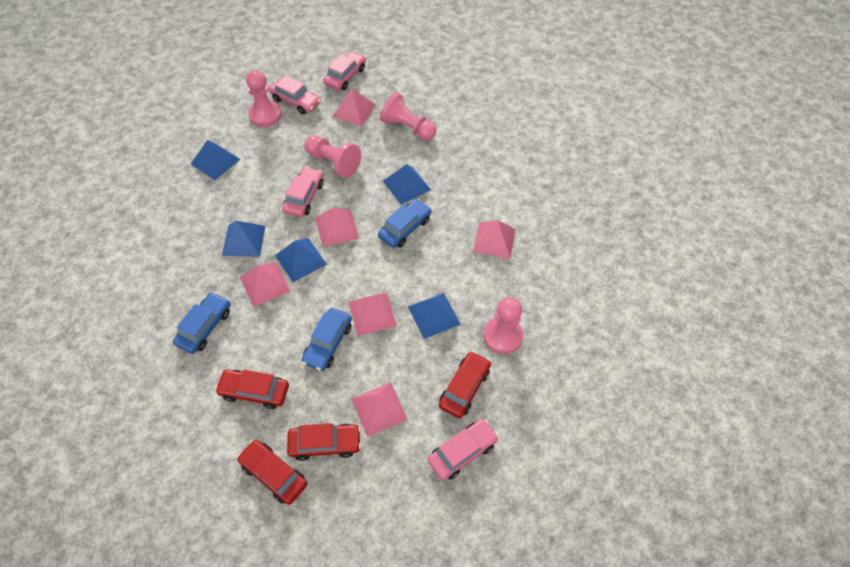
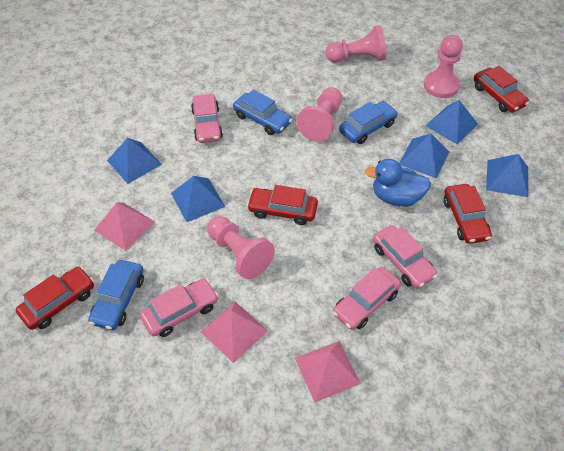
blue duck: 0 -> 1
pink pyramid: 6 -> 3

